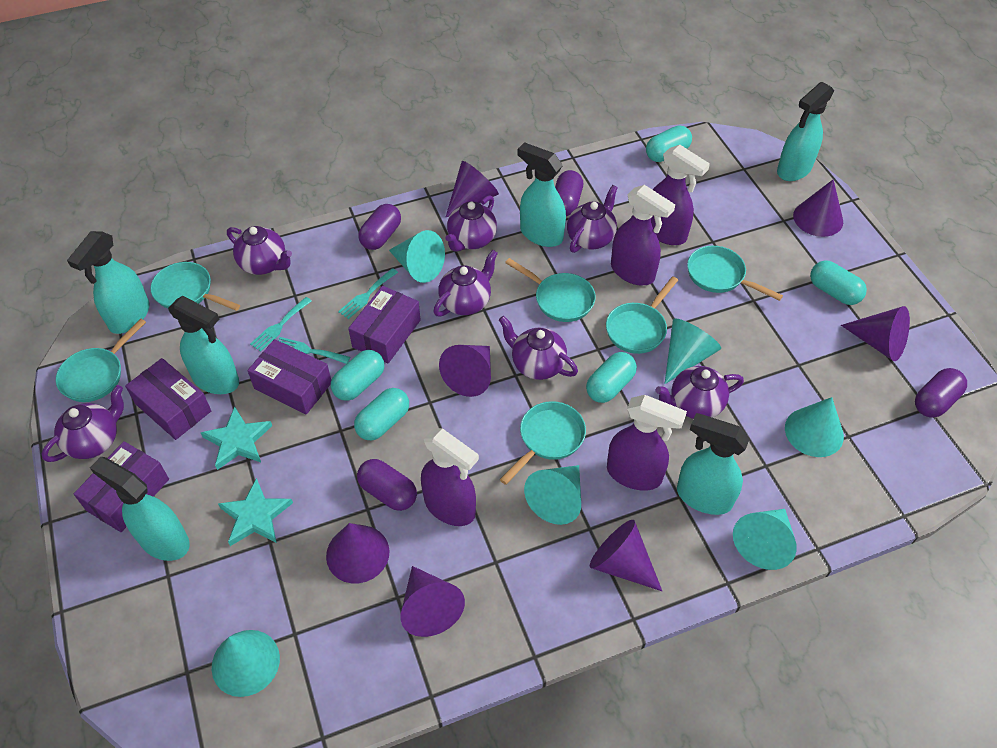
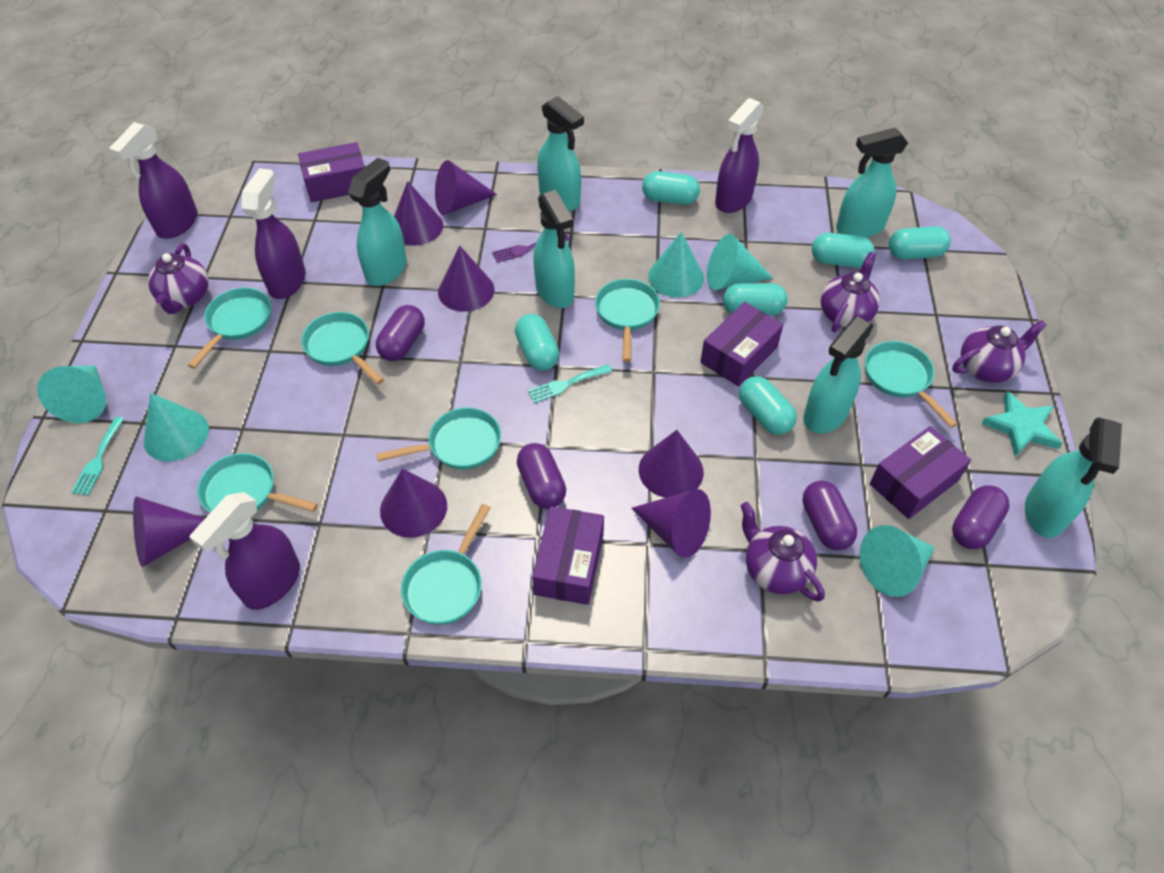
purple fork: 0 -> 1
purple teapot: 7 -> 4
turquoise capsule: 5 -> 6
turquoise cone: 6 -> 5
turquoise fork: 3 -> 2
turquoise pan: 6 -> 7
turquoise star: 2 -> 1

